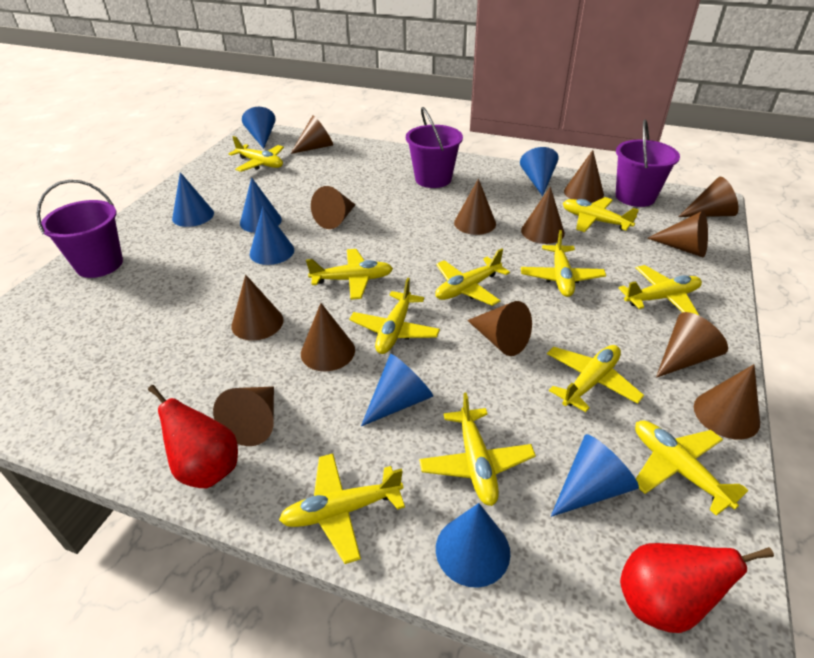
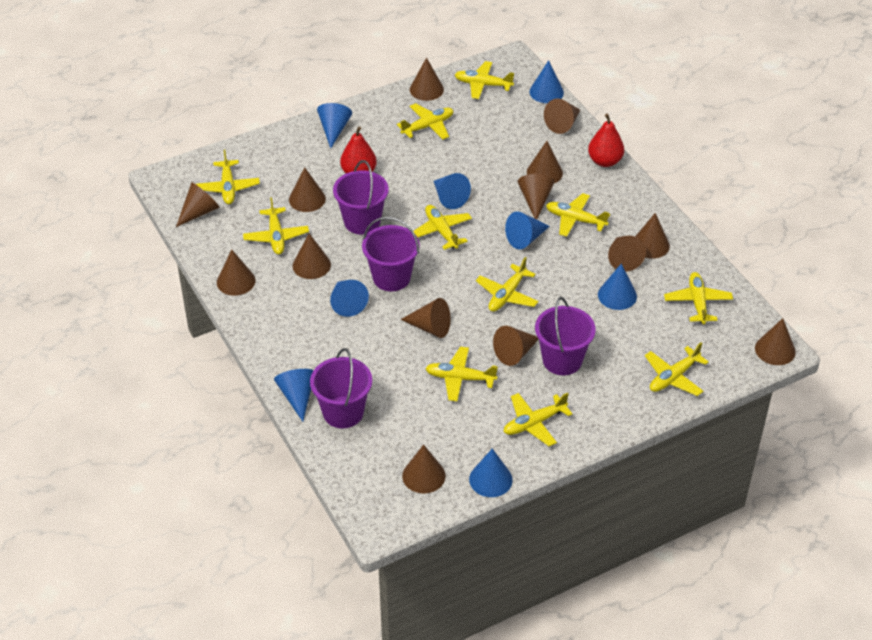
brown cone: 13 -> 14
purple bucket: 3 -> 4

